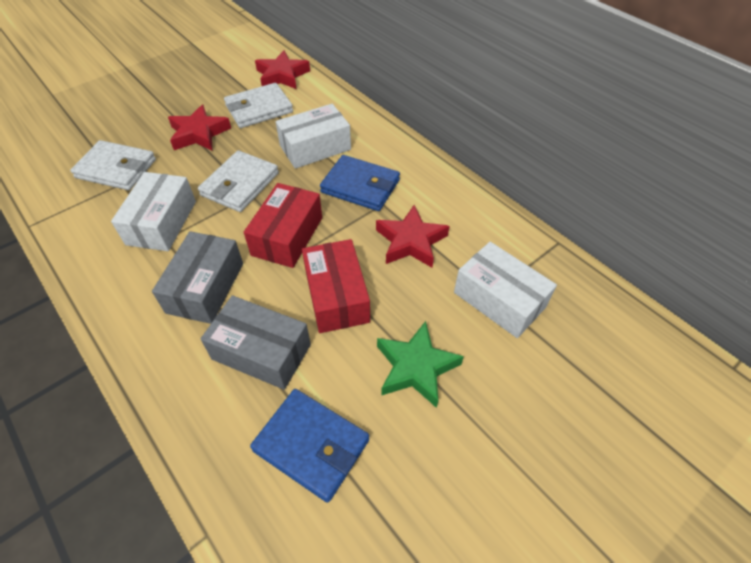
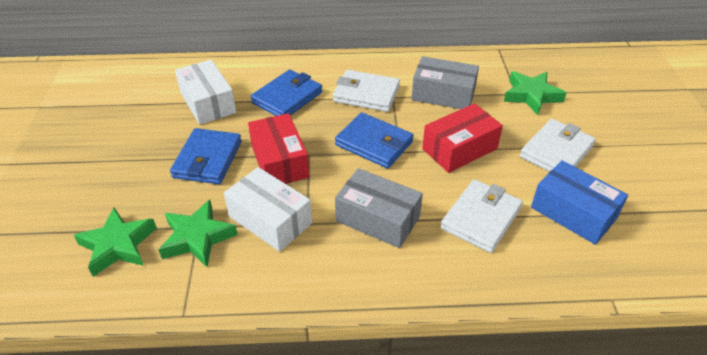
blue box: 0 -> 1
blue wallet: 2 -> 3
green star: 1 -> 3
red star: 3 -> 0
white box: 3 -> 2

